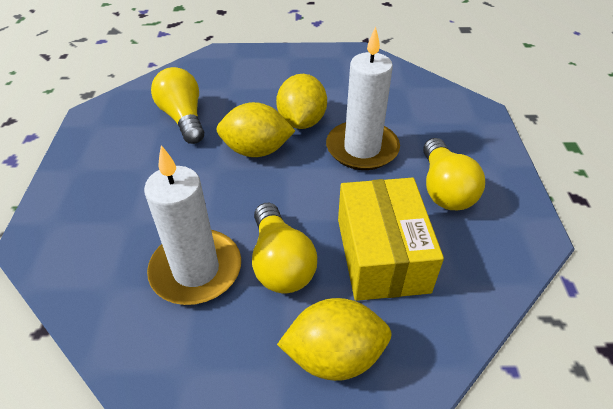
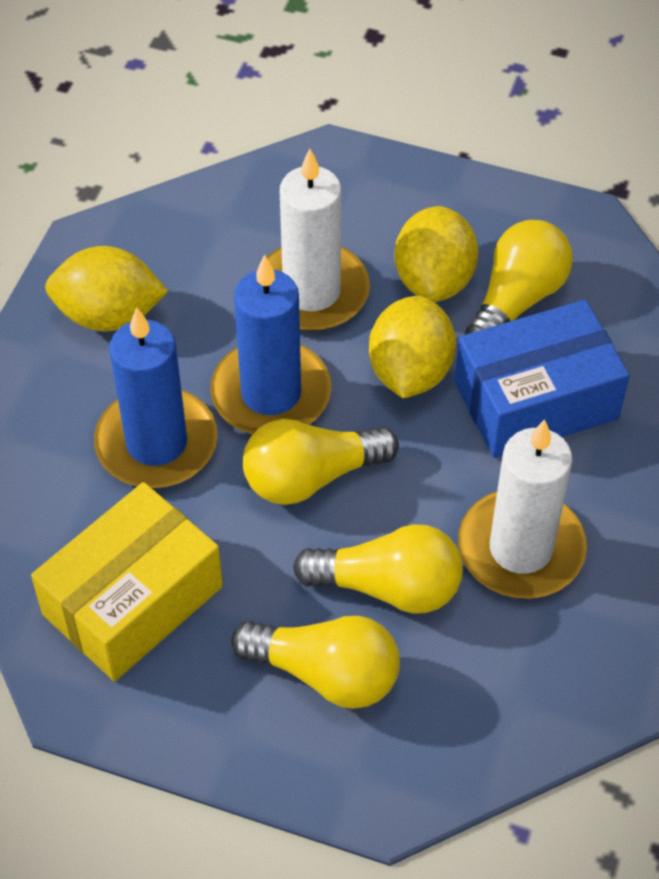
blue box: 0 -> 1
blue candle: 0 -> 2
yellow light bulb: 3 -> 4

